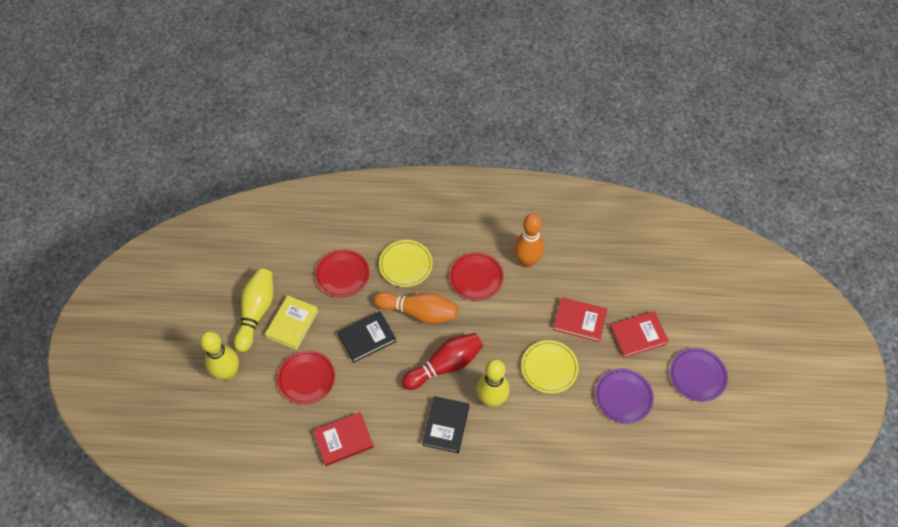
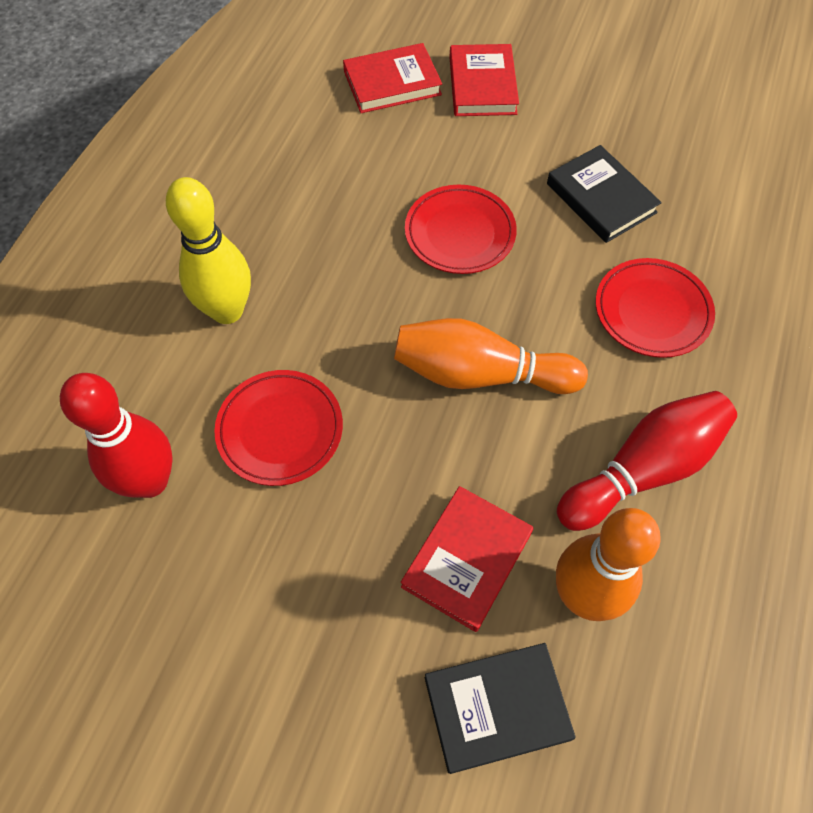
purple plate: 2 -> 0
red bowling pin: 1 -> 2
yellow book: 1 -> 0
yellow bowling pin: 3 -> 1
yellow plate: 2 -> 0

